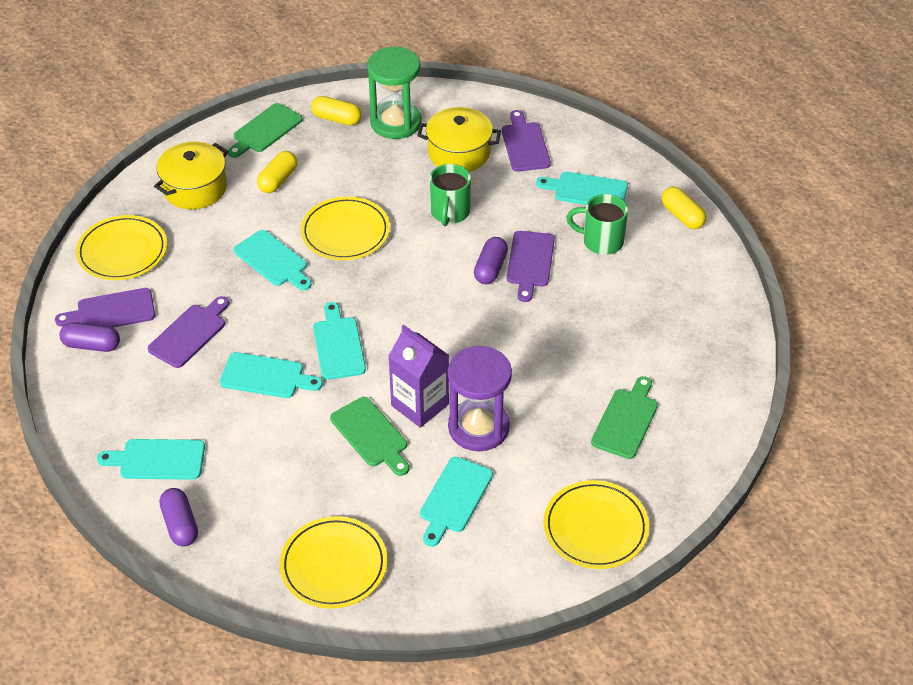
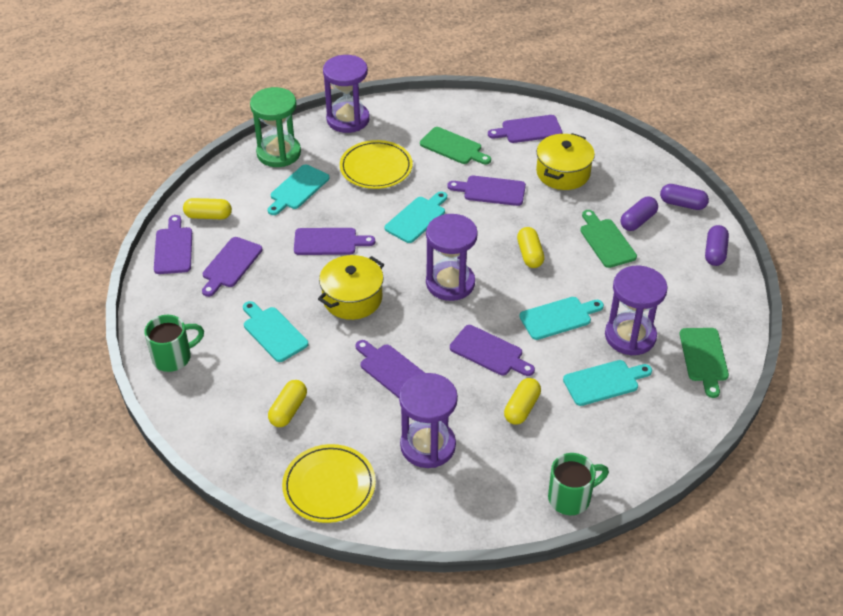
purple carton: 1 -> 0
purple cutting board: 4 -> 7
purple hourglass: 1 -> 4
turquoise cutting board: 6 -> 5
yellow capsule: 3 -> 4
yellow plate: 4 -> 2

